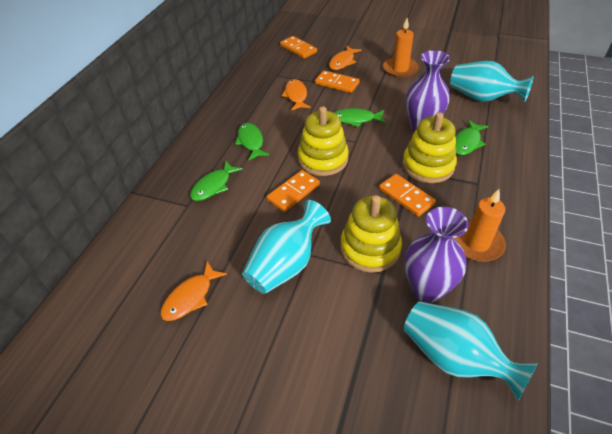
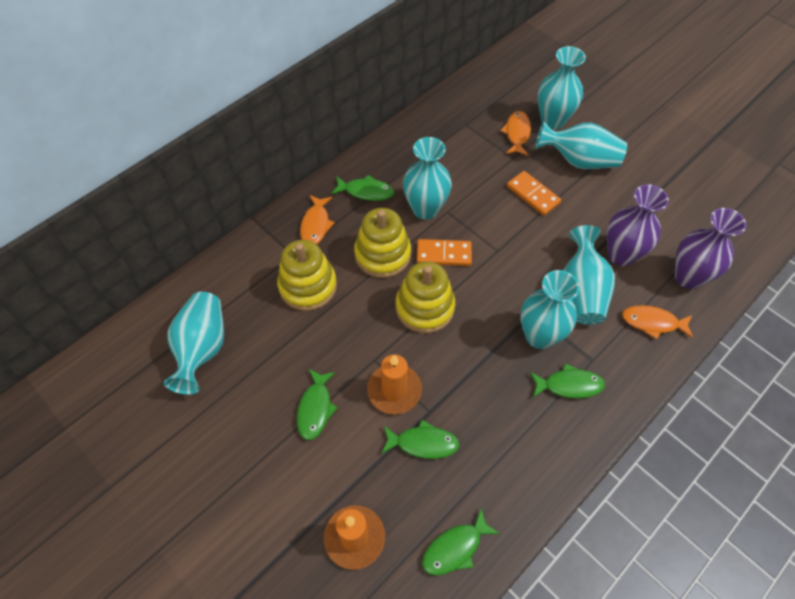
green fish: 4 -> 5
orange domino: 4 -> 2
turquoise vase: 3 -> 6

